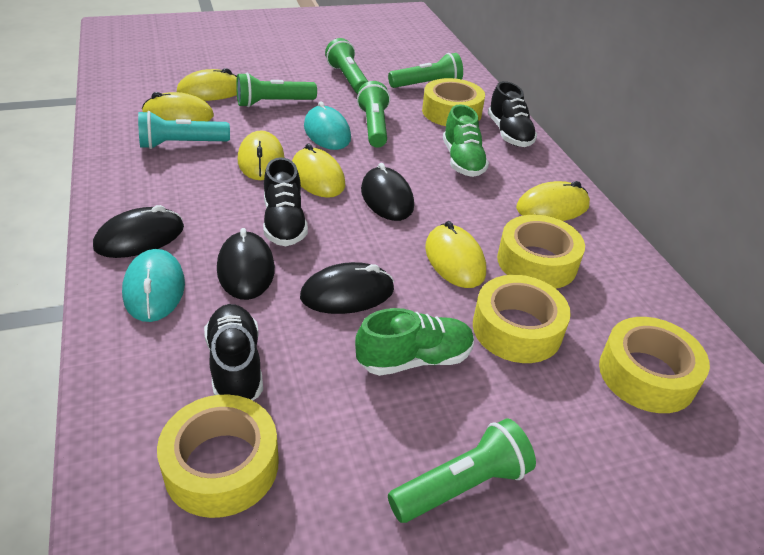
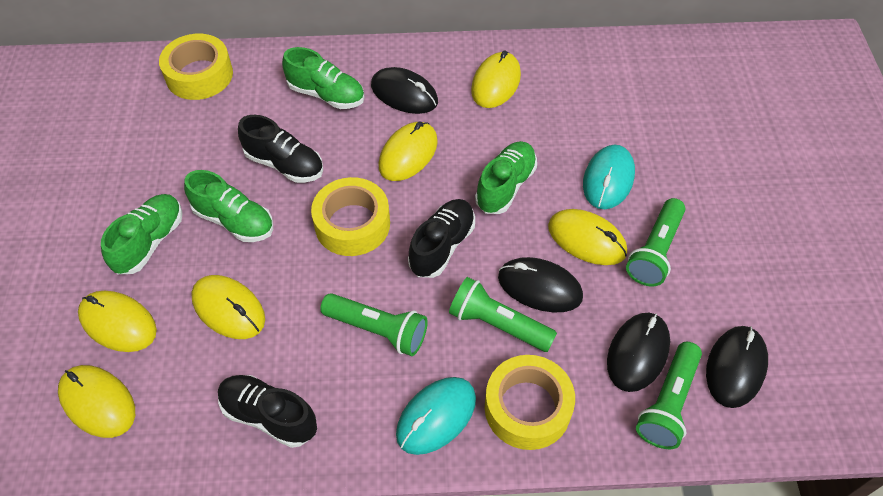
green flashlight: 5 -> 4
green shoe: 2 -> 4
turquoise flashlight: 1 -> 0
yellow tape: 5 -> 3

